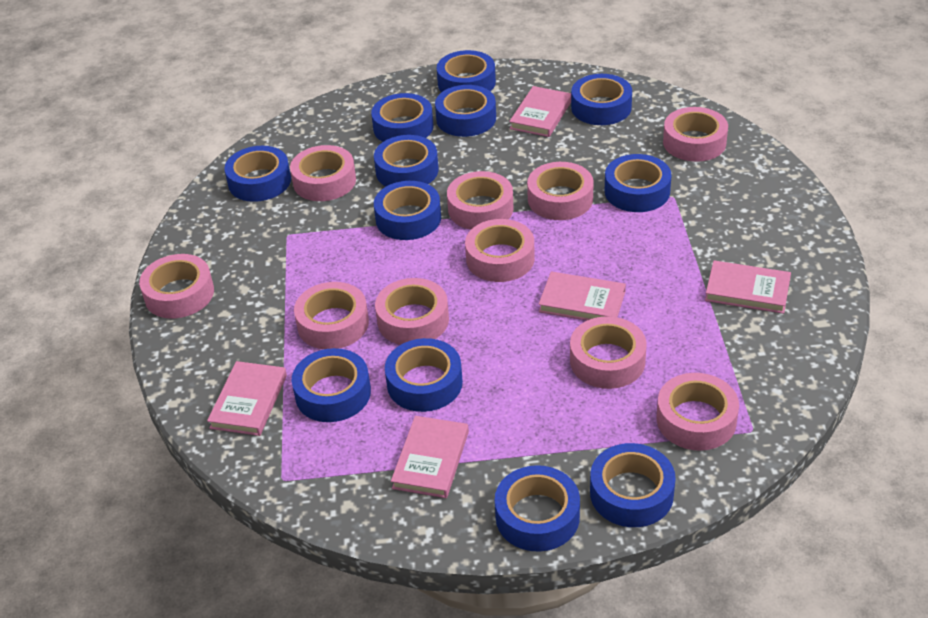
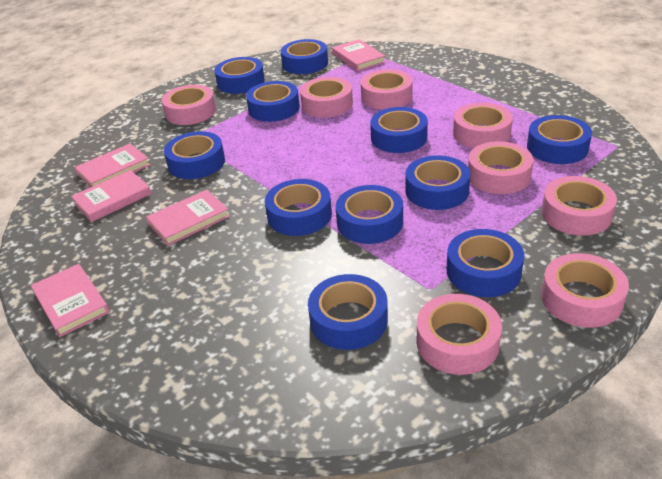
blue tape: 12 -> 11
pink tape: 10 -> 8

